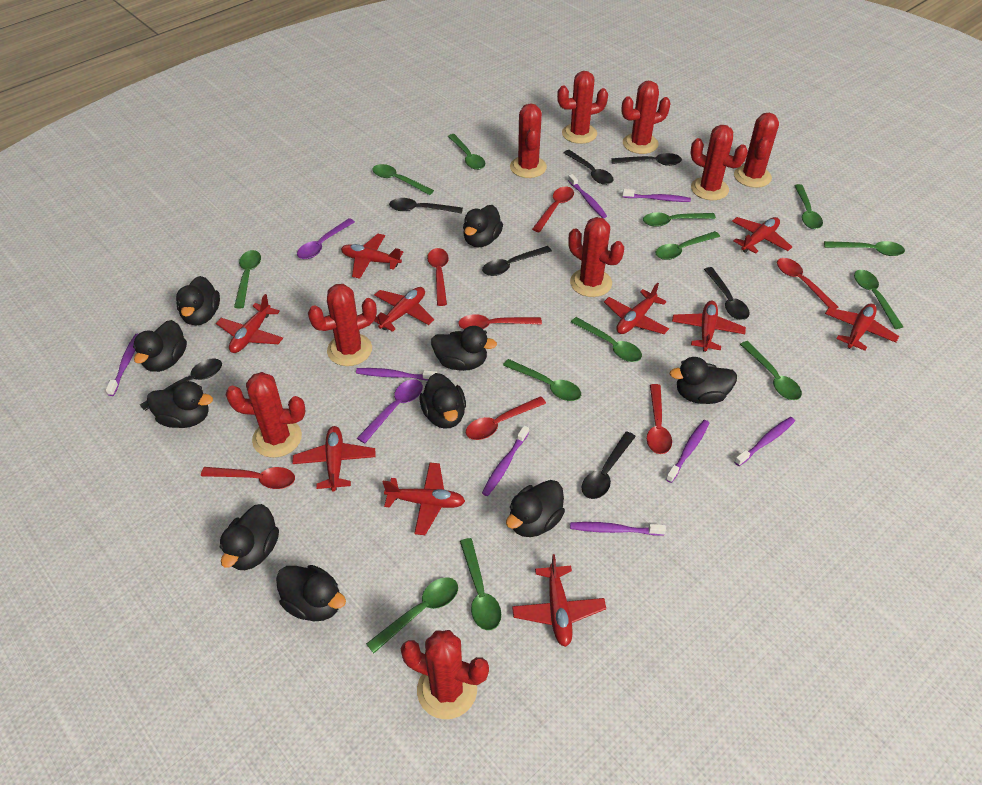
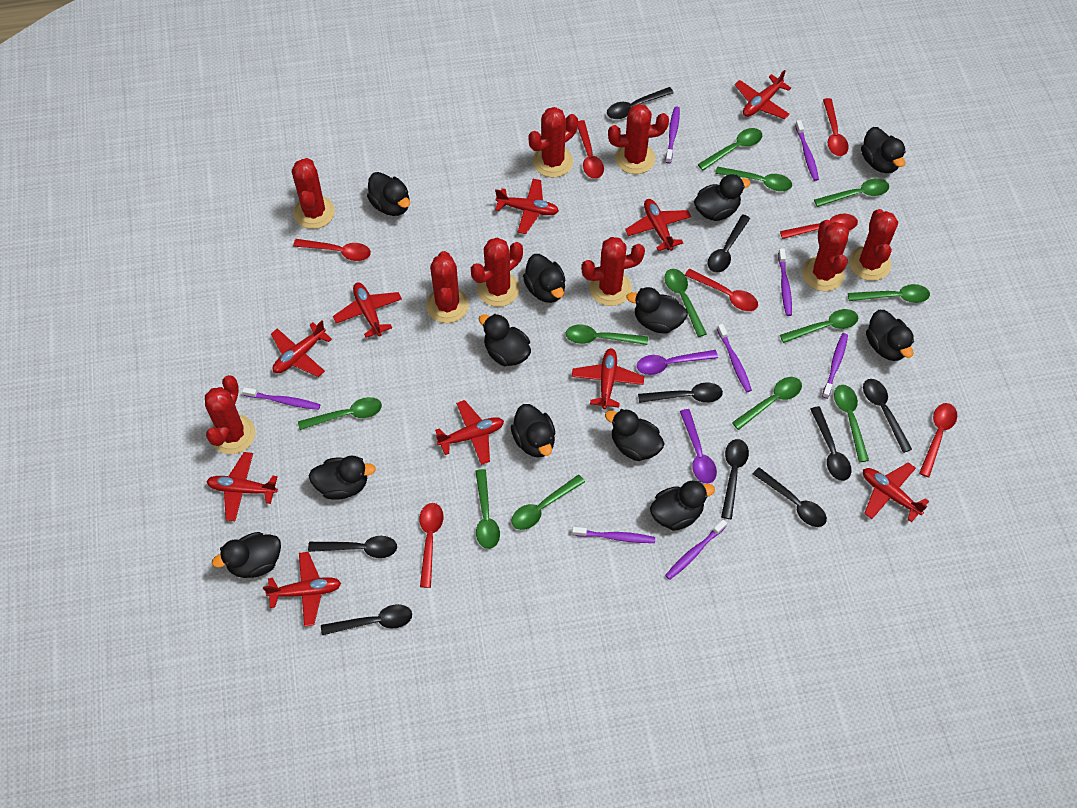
black duck: 10 -> 12
black spoon: 7 -> 9
green spoon: 13 -> 12

